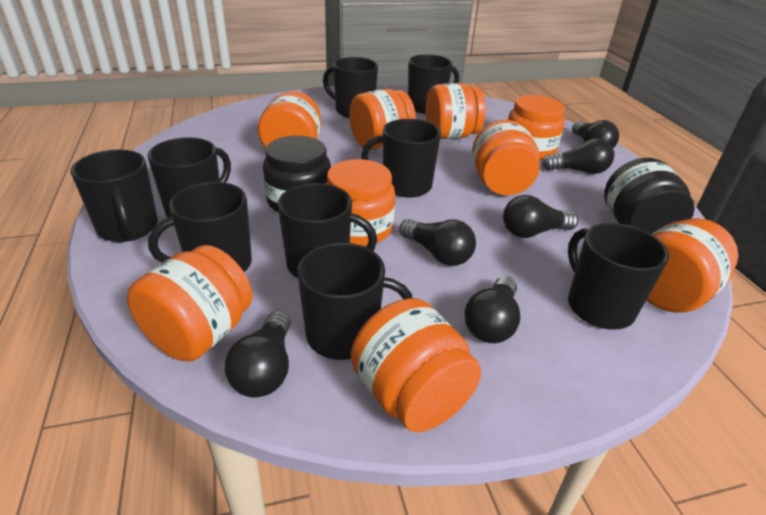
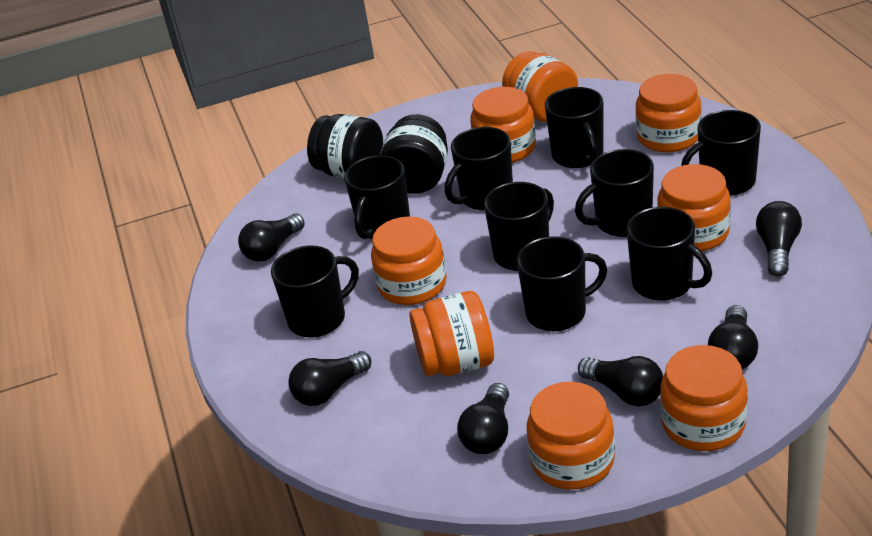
orange jar: 9 -> 8

